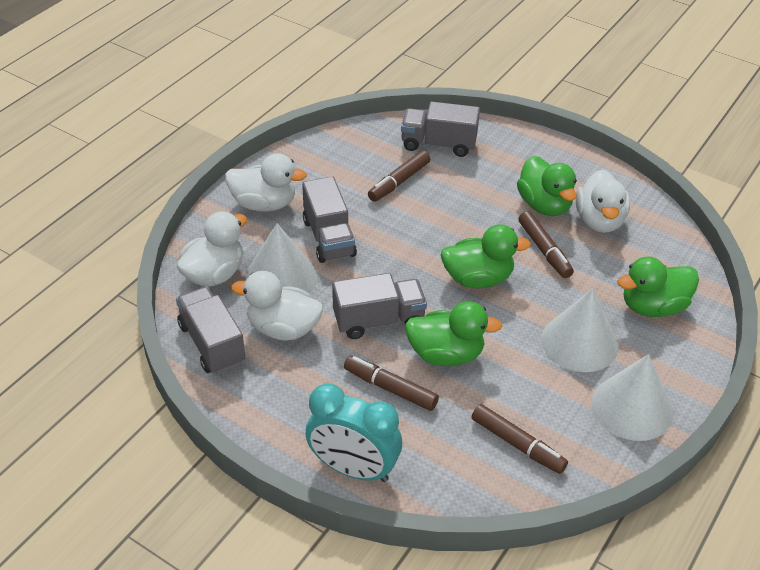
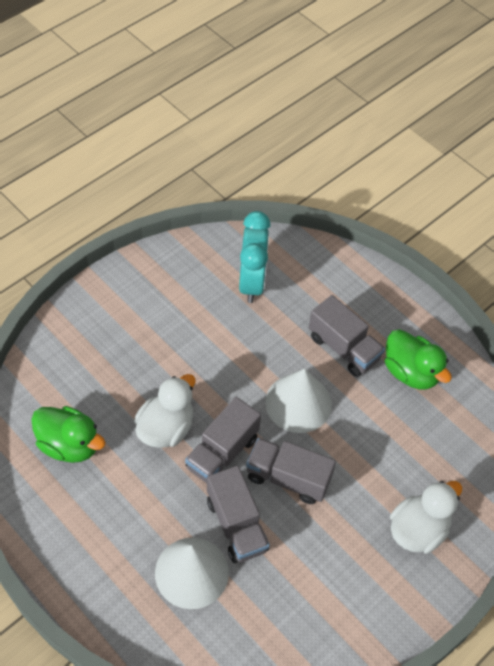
brown marker: 4 -> 0
green duck: 4 -> 2
white cone: 3 -> 2
white duck: 4 -> 2

